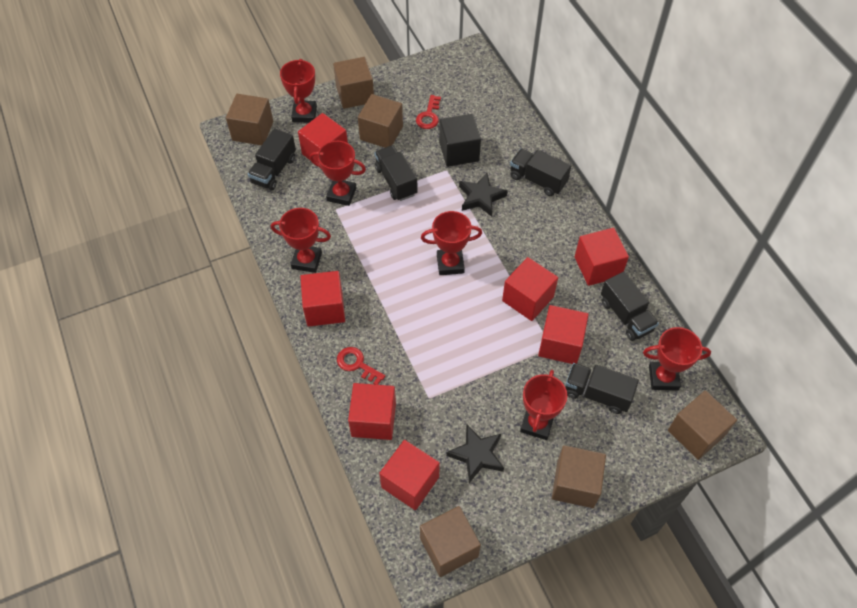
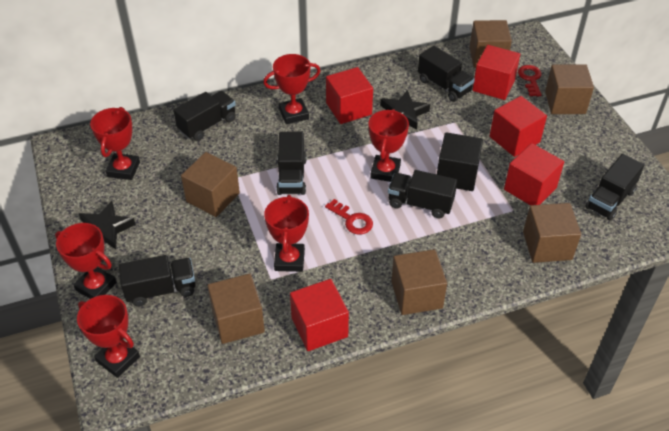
black truck: 5 -> 6
red cube: 7 -> 5

